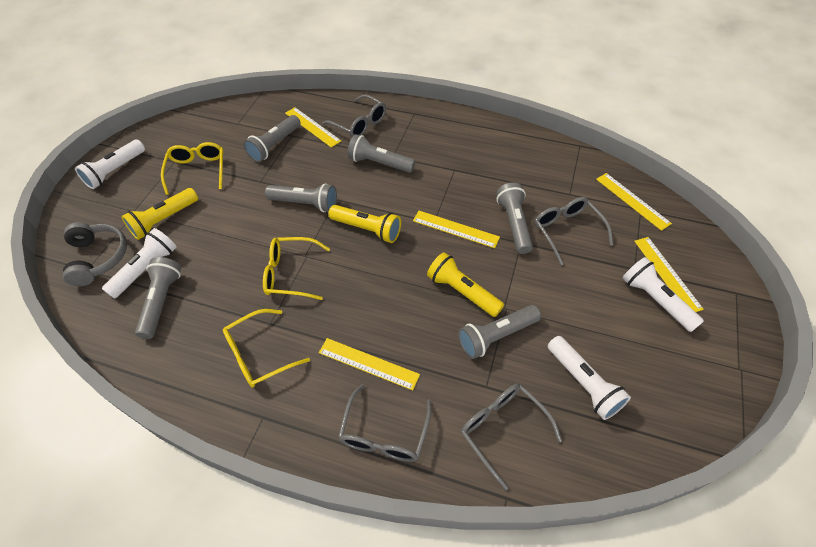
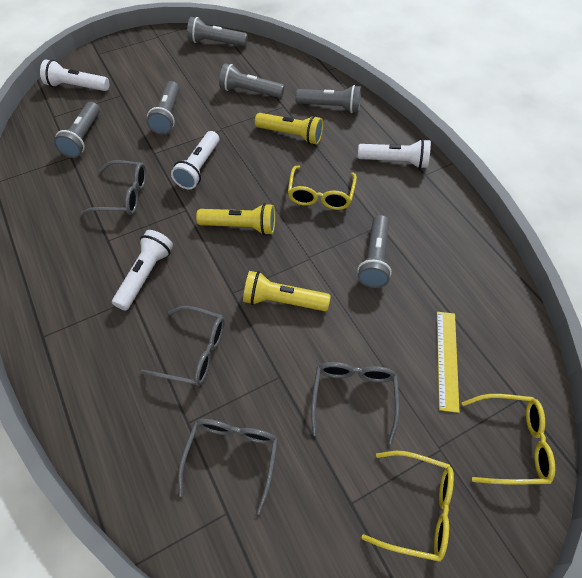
grey headphones: 1 -> 0
yellow ruler: 5 -> 1

